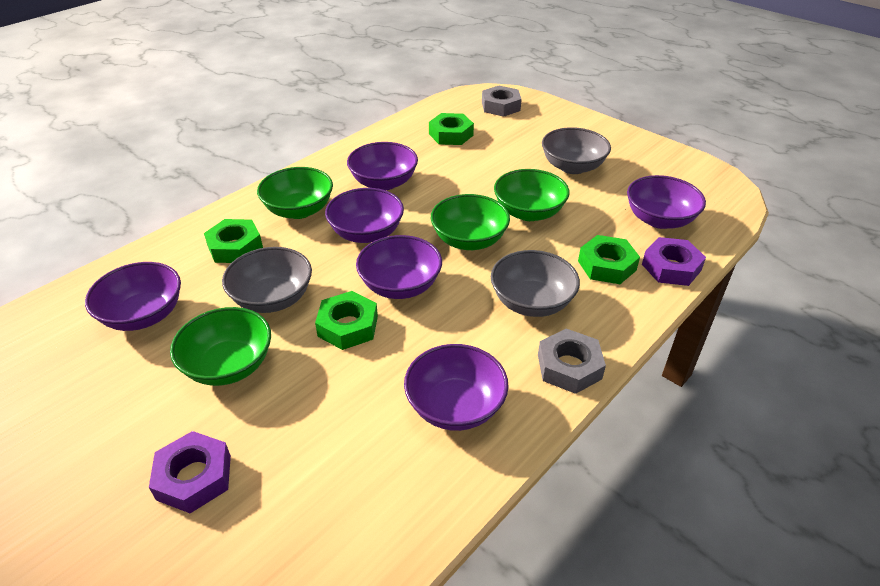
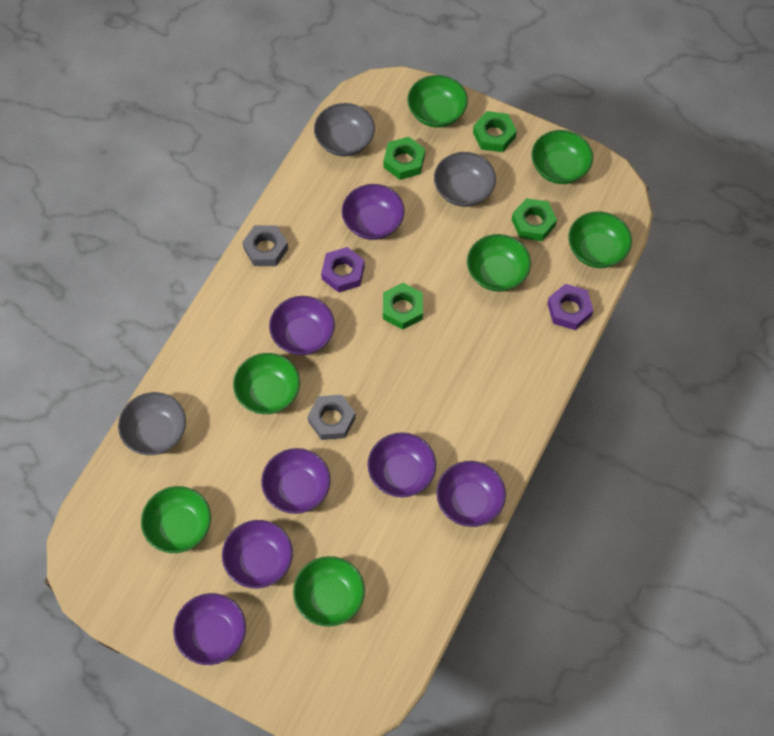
green bowl: 4 -> 7
purple bowl: 6 -> 7

